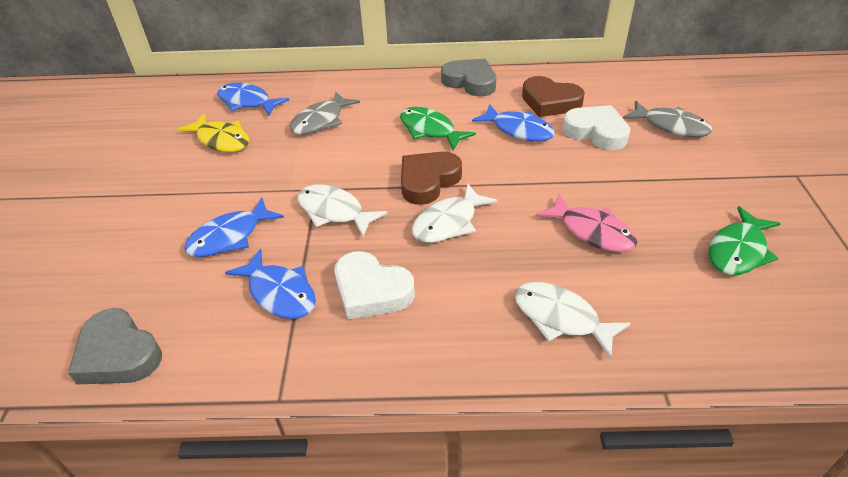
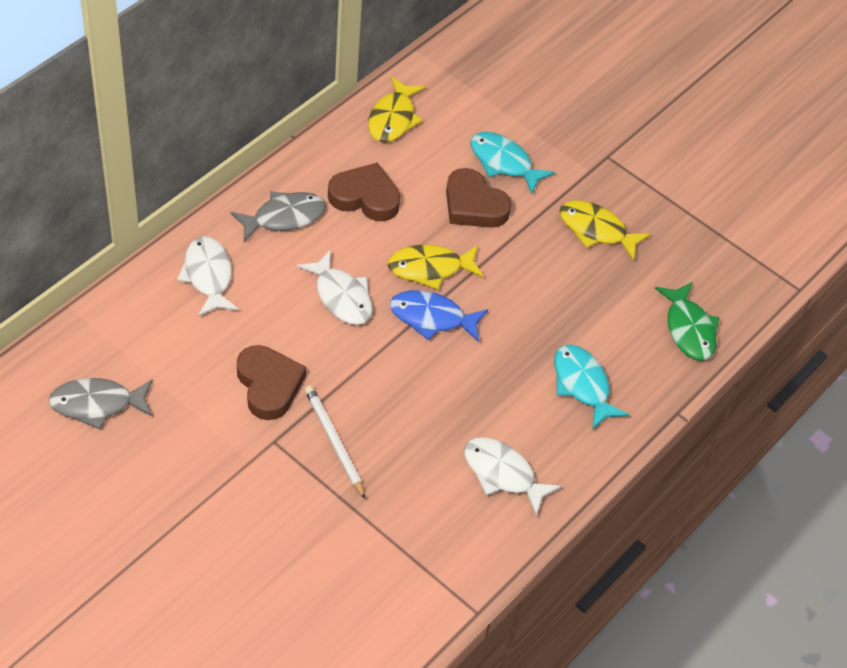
blue fish: 4 -> 1
brown heart: 2 -> 3
green fish: 2 -> 1
grey heart: 2 -> 0
pink fish: 1 -> 0
turquoise fish: 0 -> 2
white heart: 2 -> 0
white pencil: 0 -> 1
yellow fish: 1 -> 3

